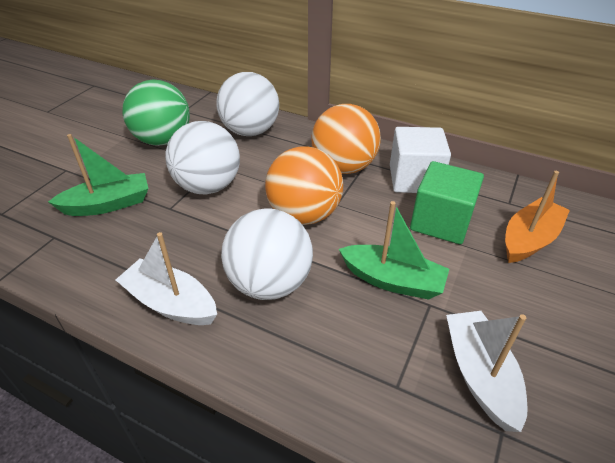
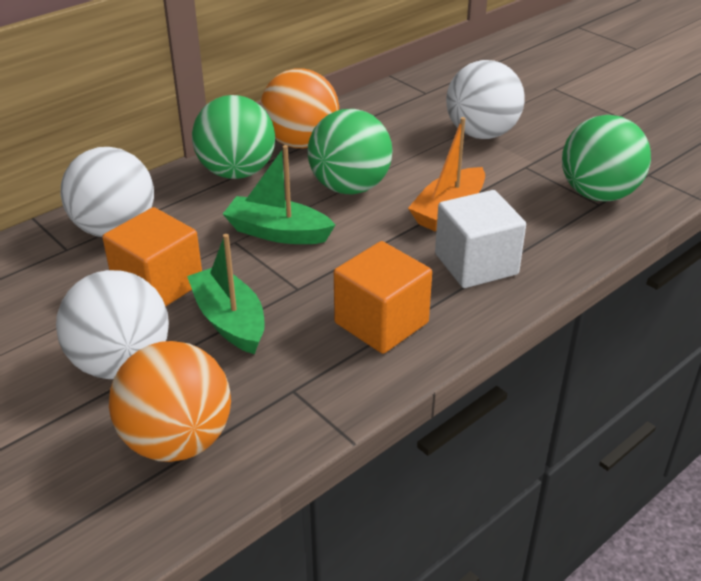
green ball: 1 -> 3
green cube: 1 -> 0
orange cube: 0 -> 2
white boat: 2 -> 0

